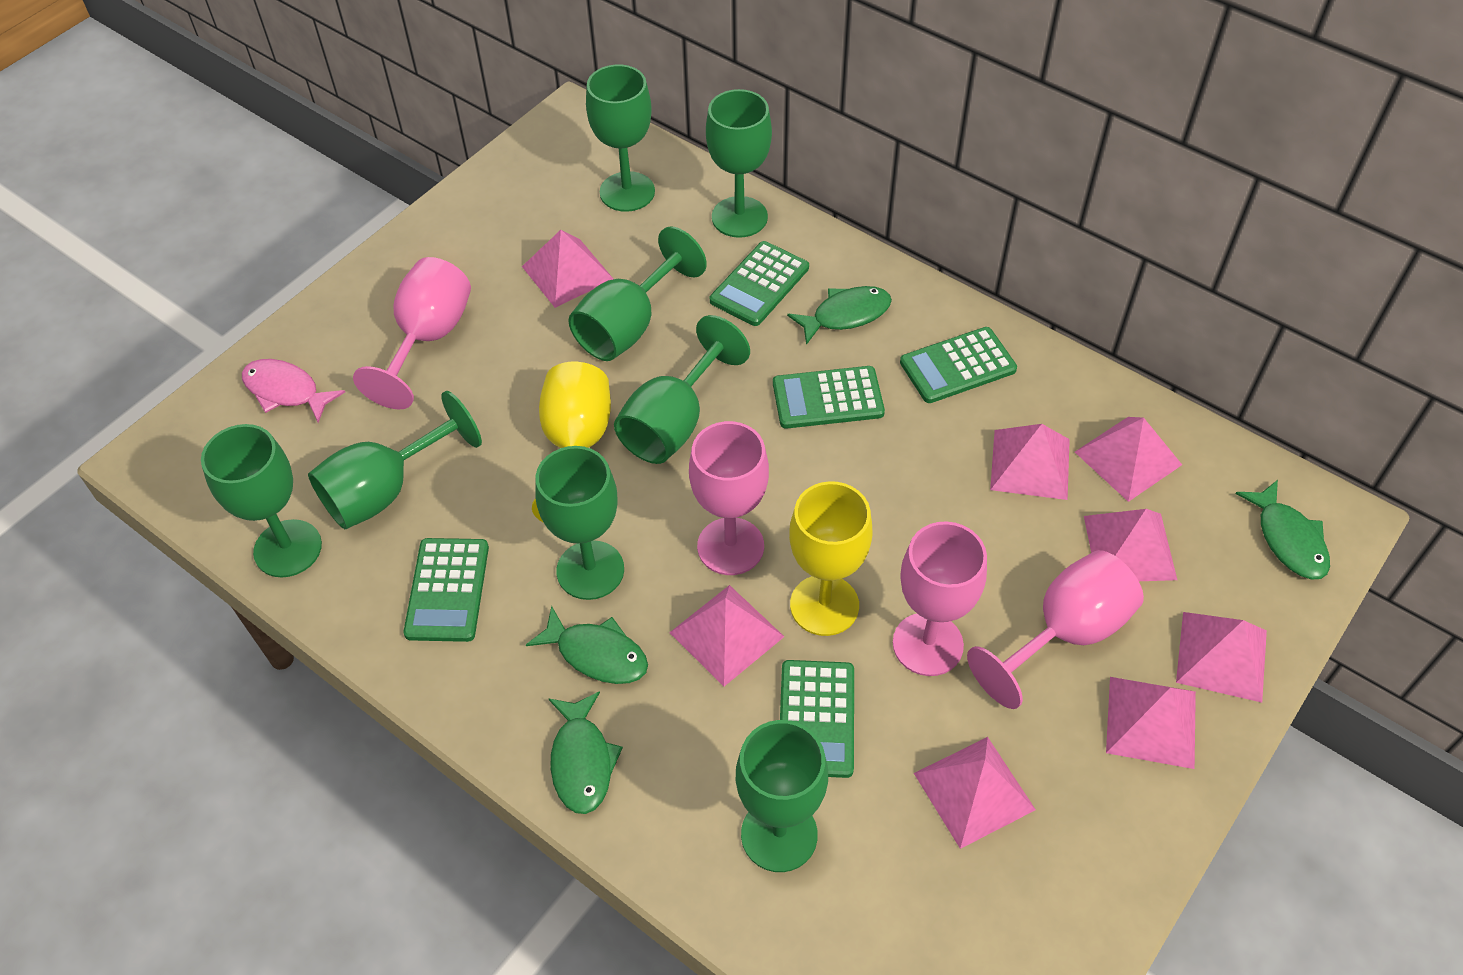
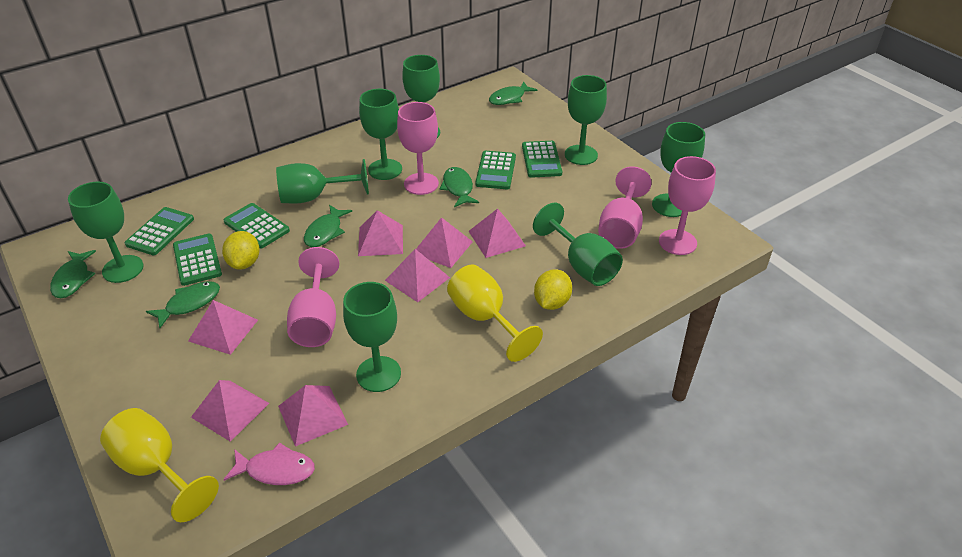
green fish: 4 -> 5
pink pyramid: 8 -> 7
yellow lemon: 0 -> 2

